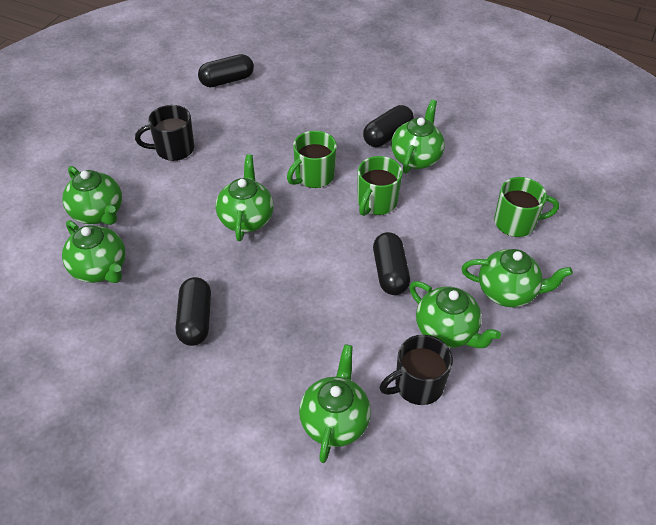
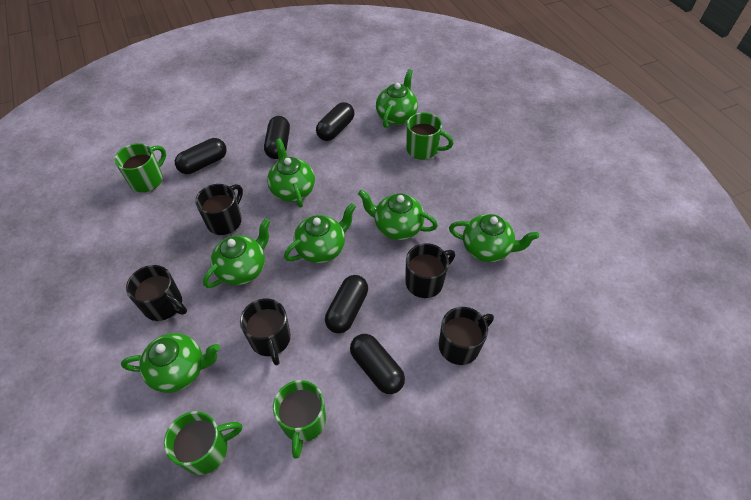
black capsule: 4 -> 5
black mug: 2 -> 5
green mug: 3 -> 4

